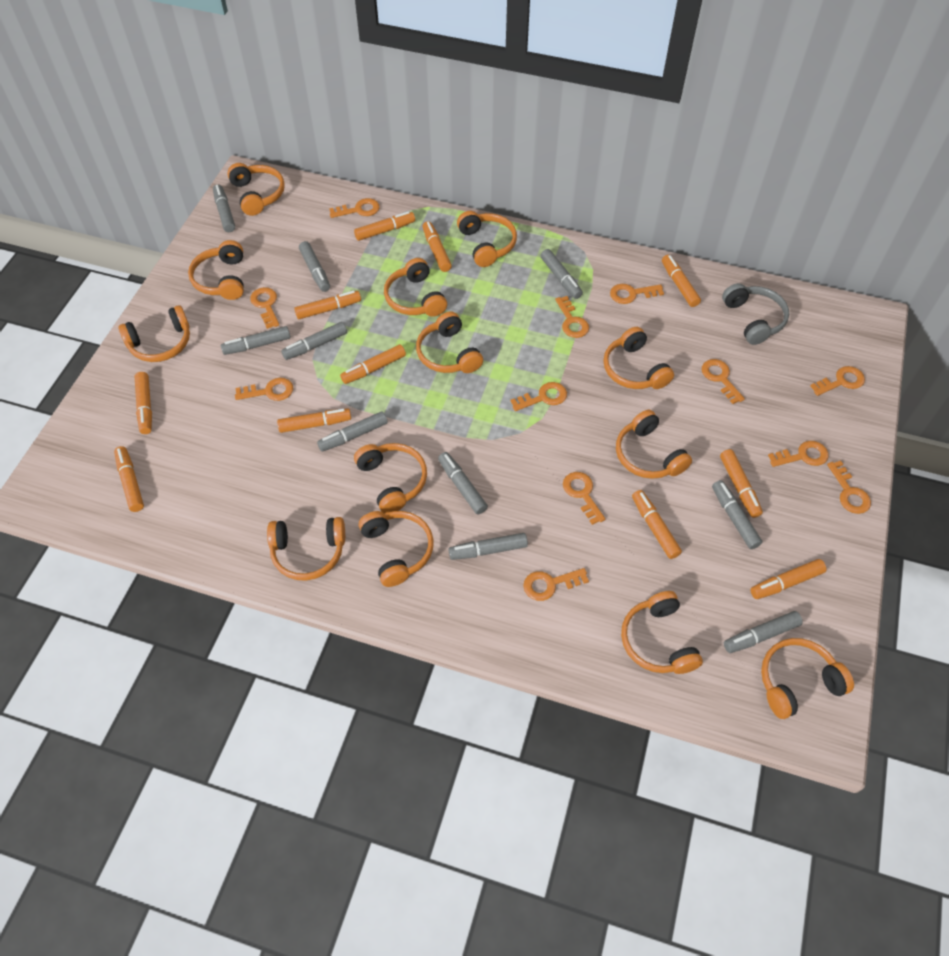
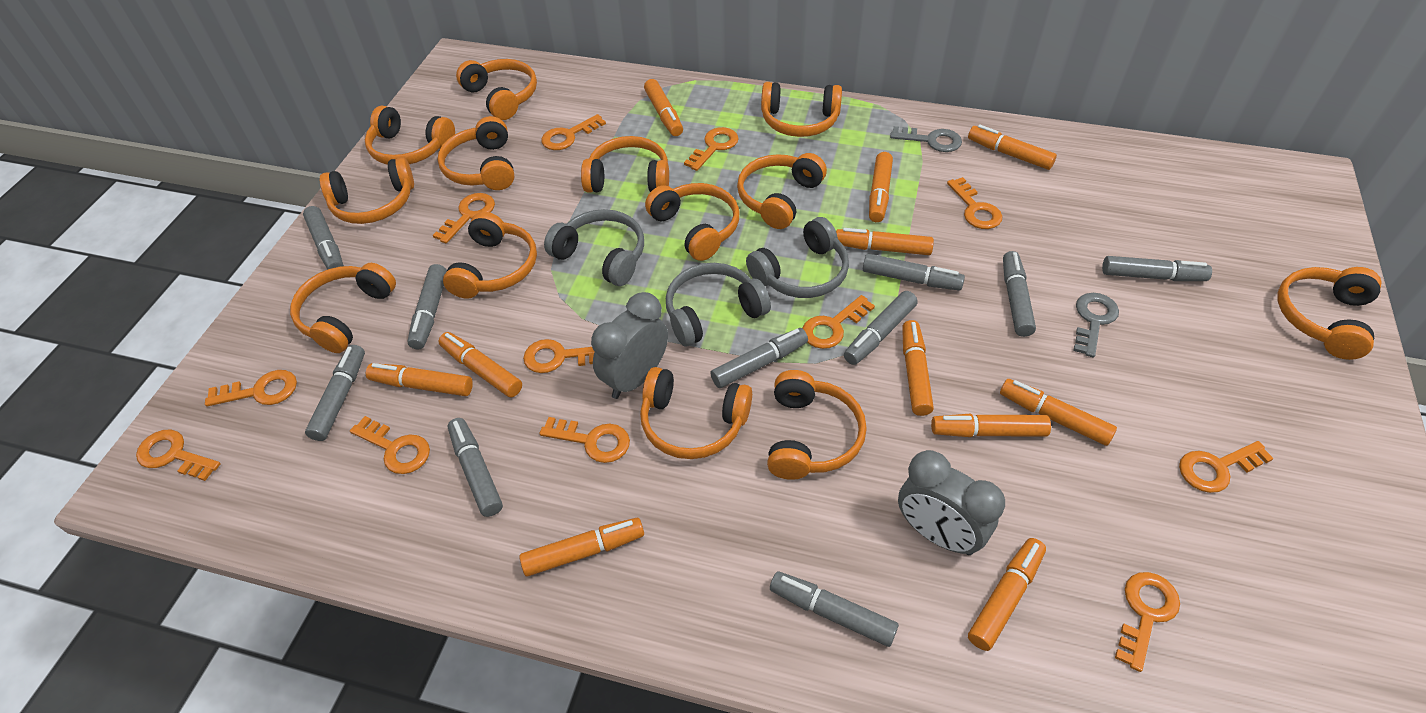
grey clock: 0 -> 2
grey headphones: 1 -> 3
grey key: 0 -> 2

